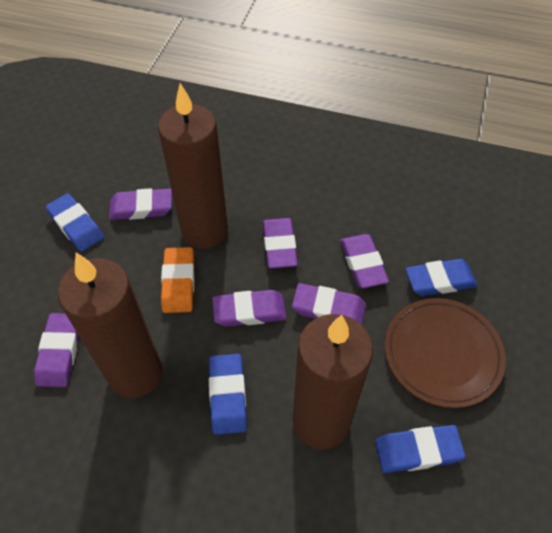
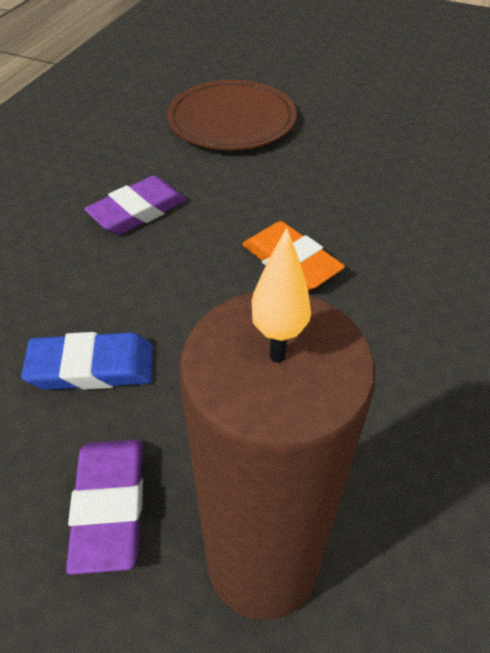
blue eraser: 4 -> 1
brown candle: 3 -> 1
purple eraser: 6 -> 2

